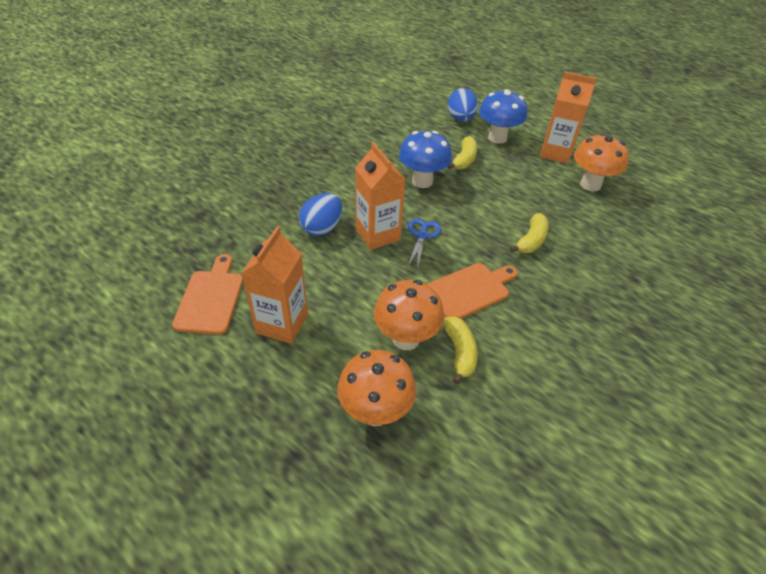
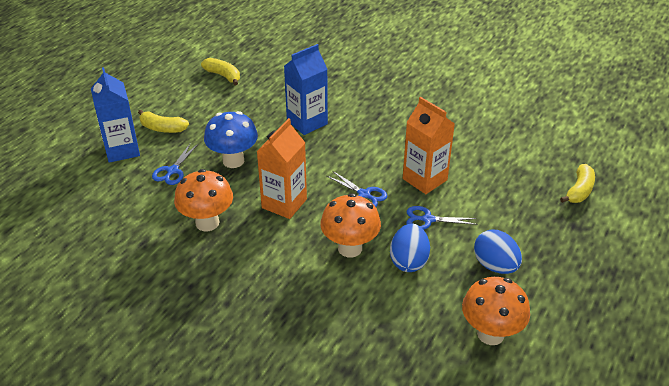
blue carton: 0 -> 2
blue mushroom: 2 -> 1
blue scissors: 1 -> 3
orange carton: 3 -> 2
orange cutting board: 2 -> 0

